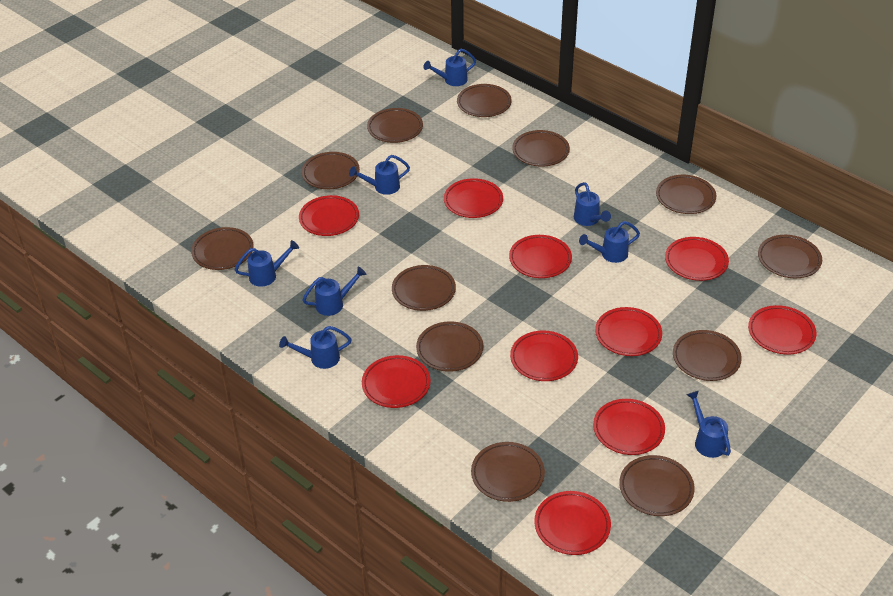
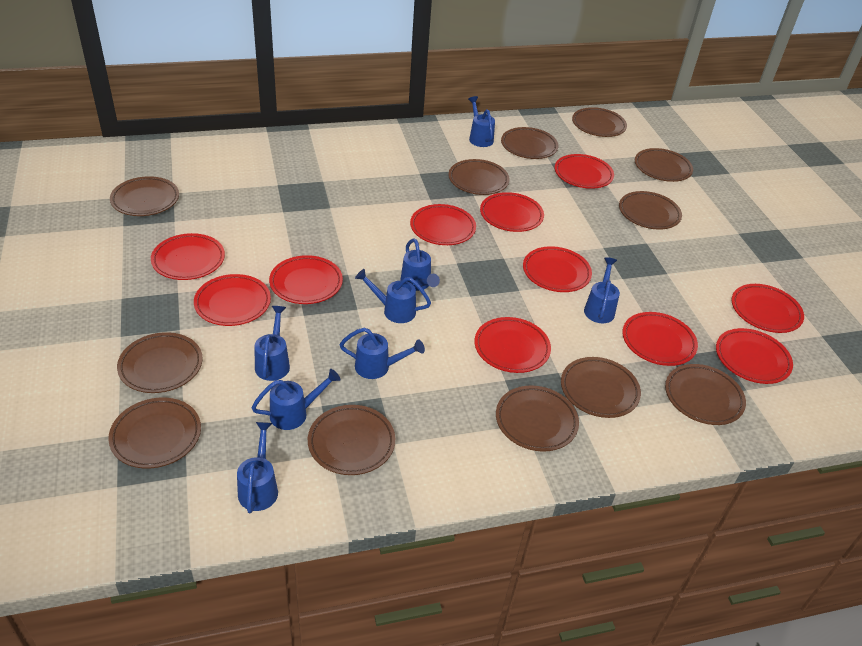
red plate: 10 -> 11

